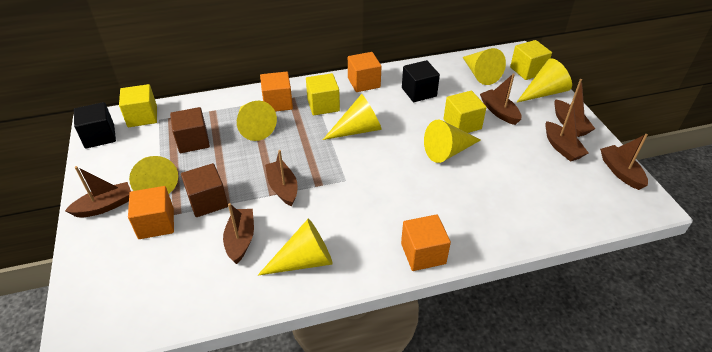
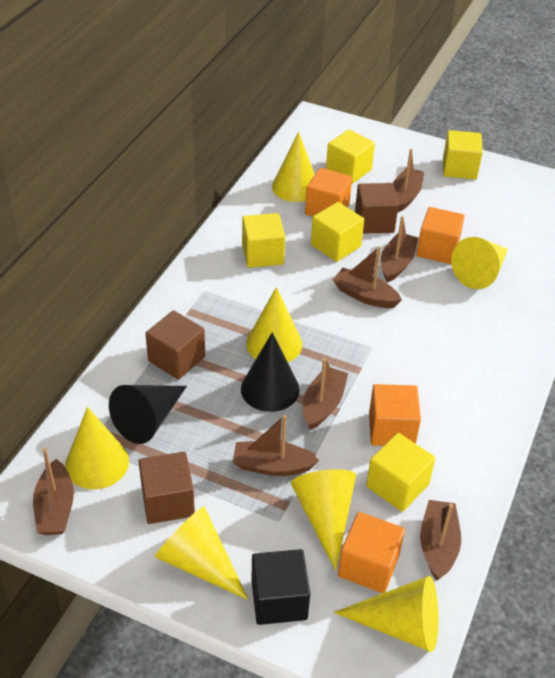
black cone: 0 -> 2
black cube: 2 -> 1
brown cube: 2 -> 3
yellow cube: 4 -> 5

